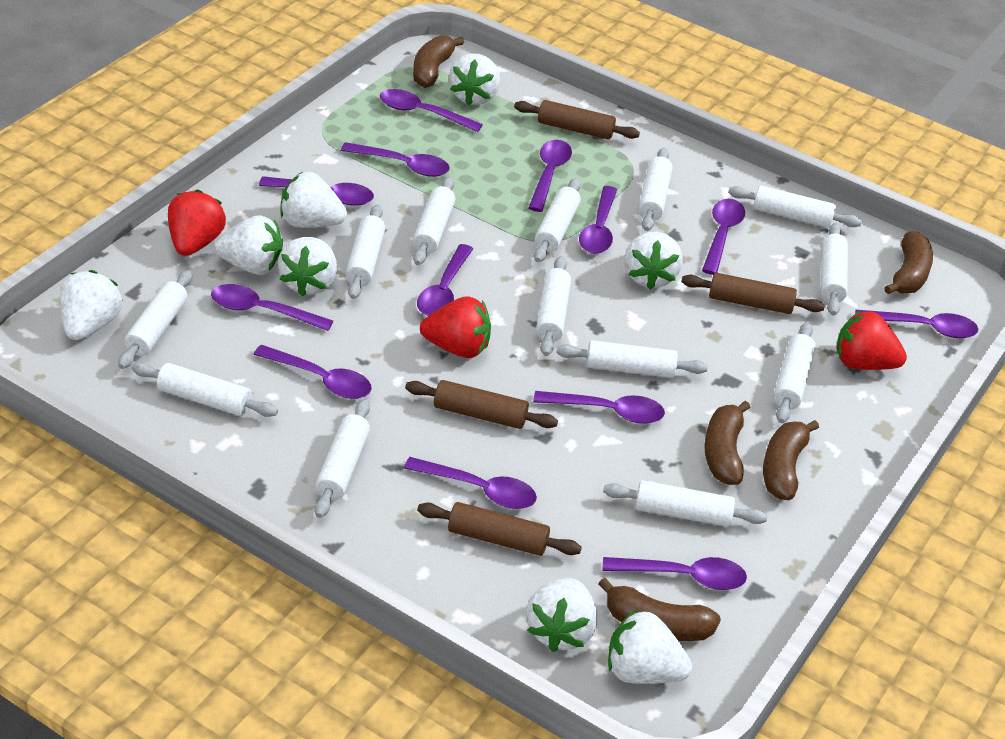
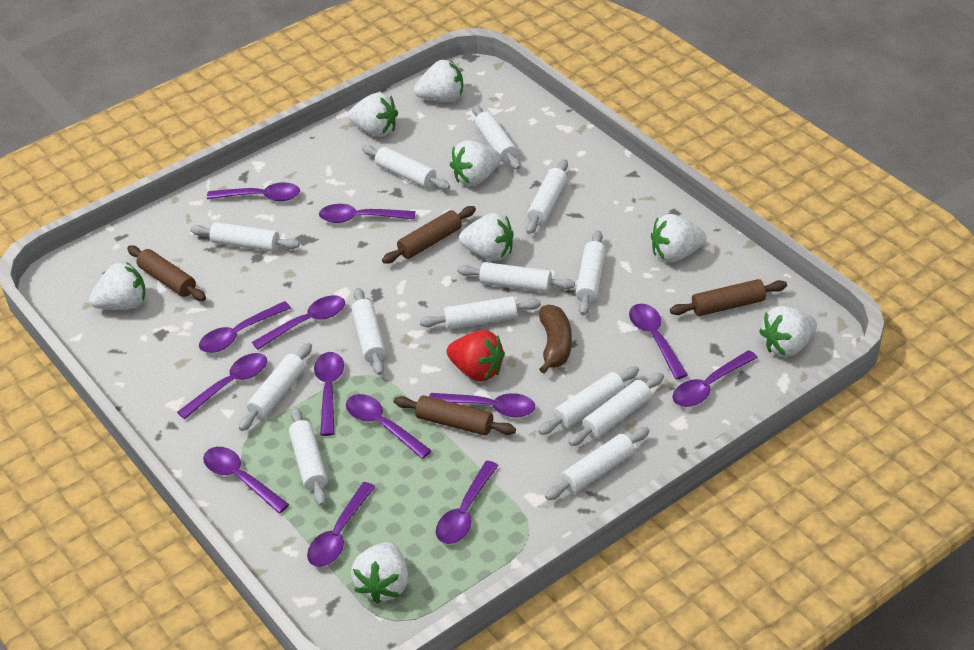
brown banana: 5 -> 1
red strawberry: 3 -> 1

